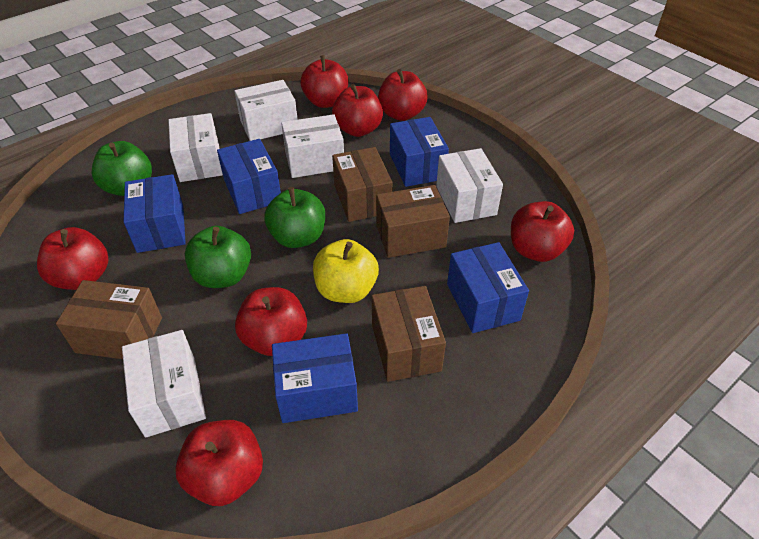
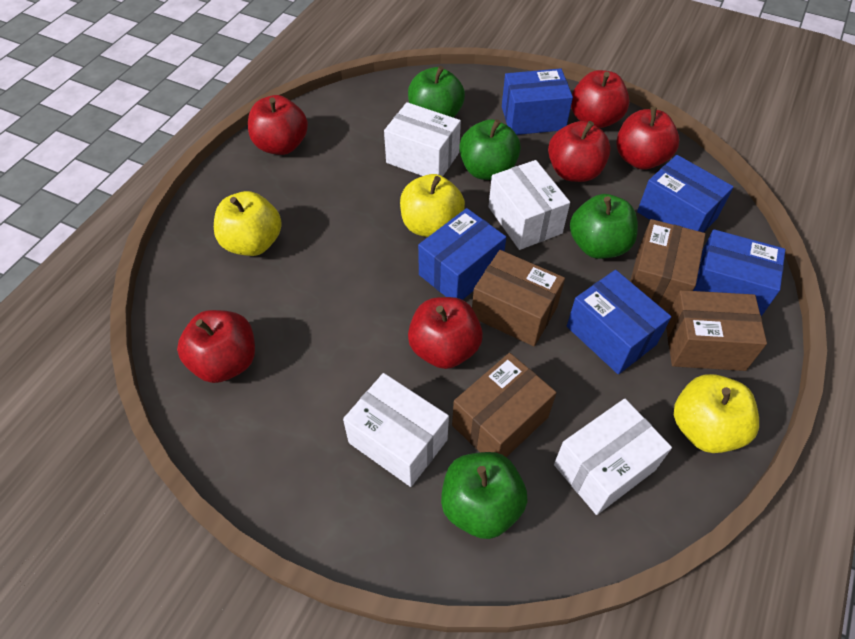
green apple: 3 -> 4
red apple: 7 -> 6
white box: 5 -> 4
yellow apple: 1 -> 3

